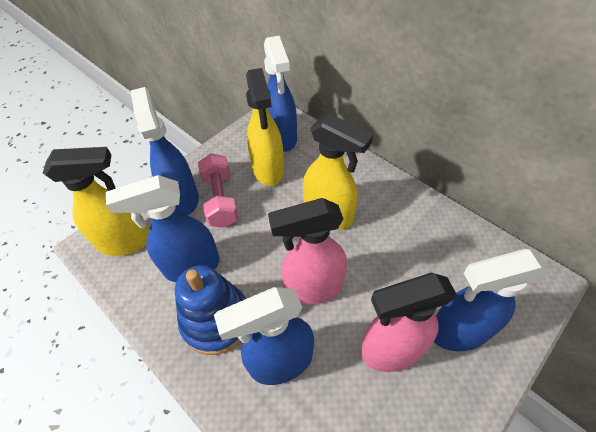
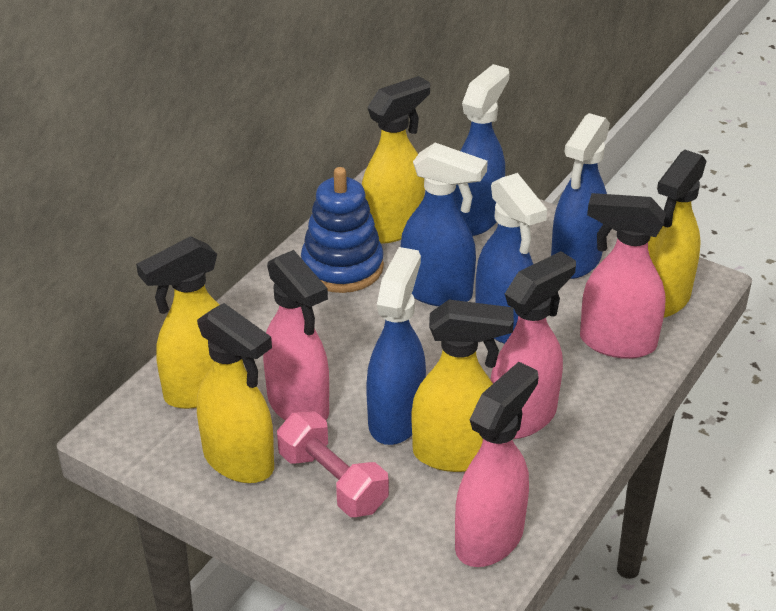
pink spray bottle: 2 -> 4
yellow spray bottle: 3 -> 5

